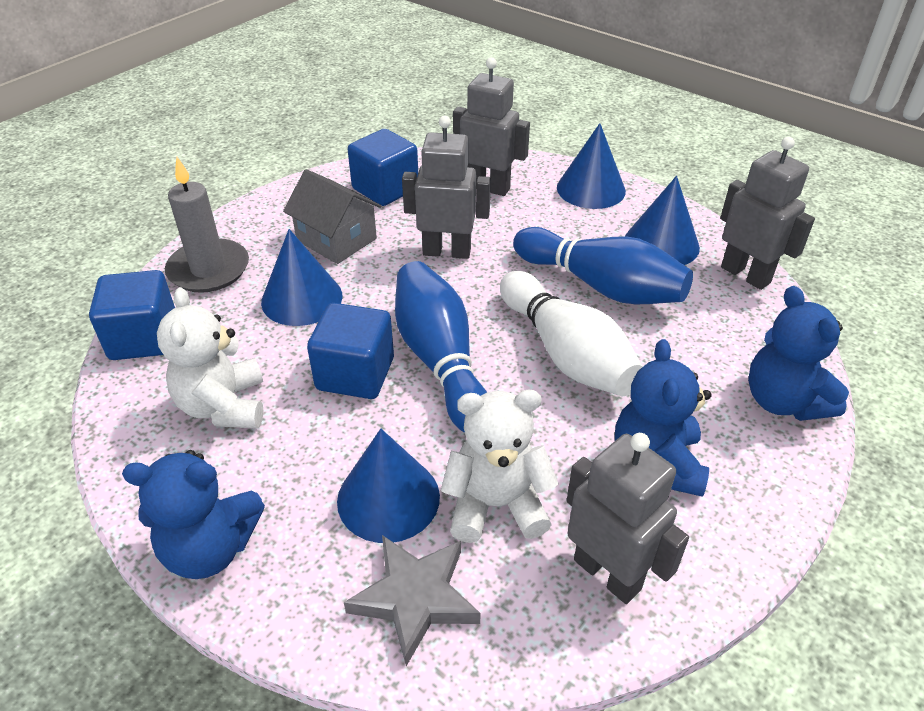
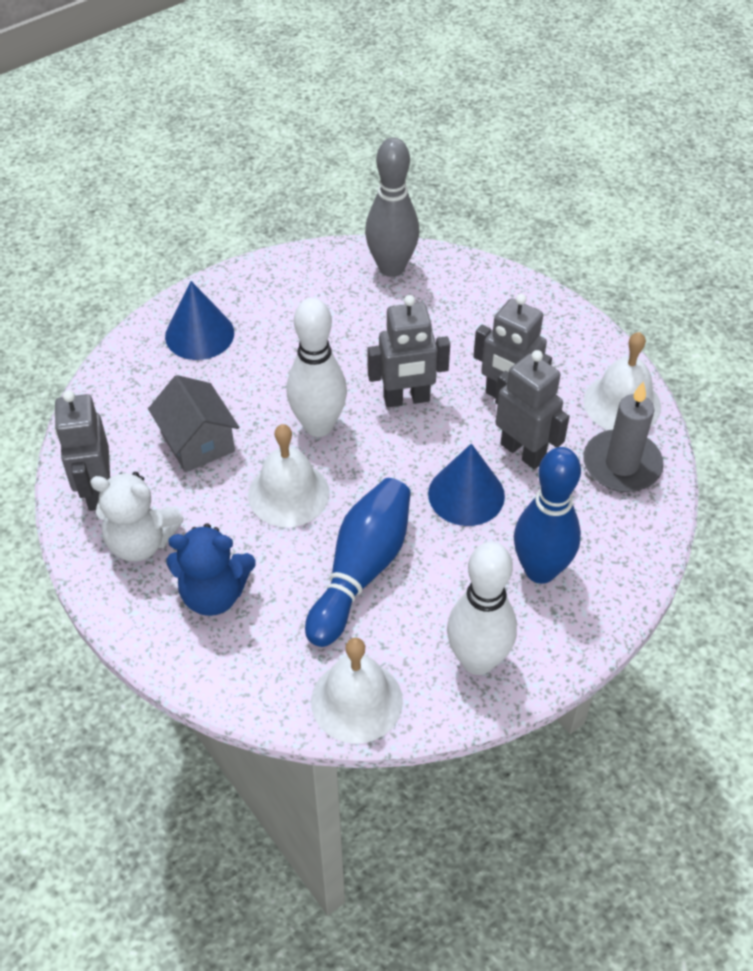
blue cone: 4 -> 2
blue cube: 3 -> 0
blue teddy bear: 3 -> 1
grey bowling pin: 0 -> 1
grey star: 1 -> 0
white bell: 0 -> 3
white bowling pin: 1 -> 2
white teddy bear: 2 -> 1

